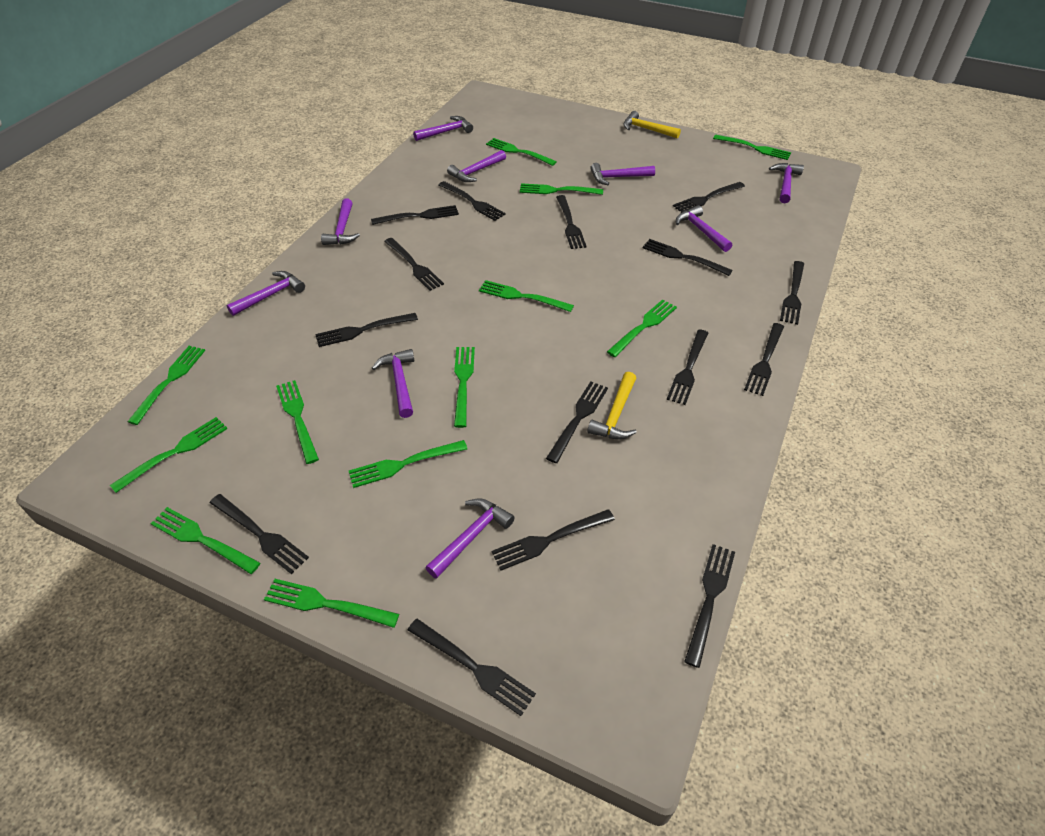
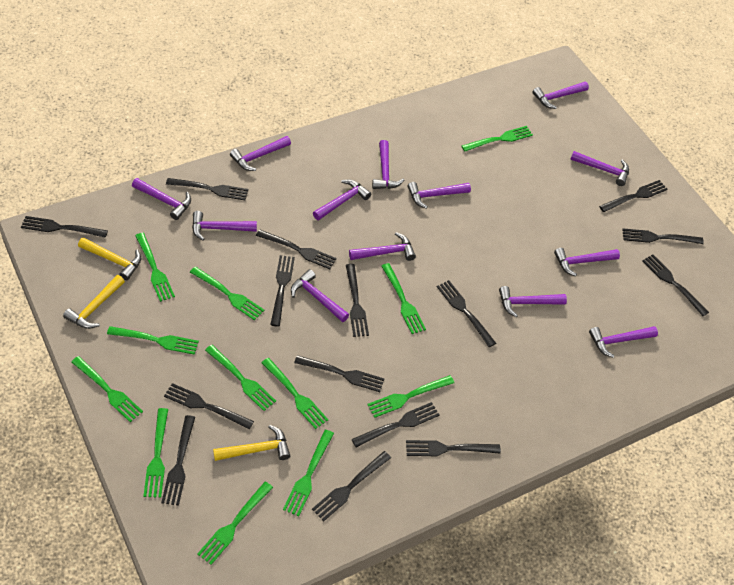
purple hammer: 9 -> 13
yellow hammer: 2 -> 3

